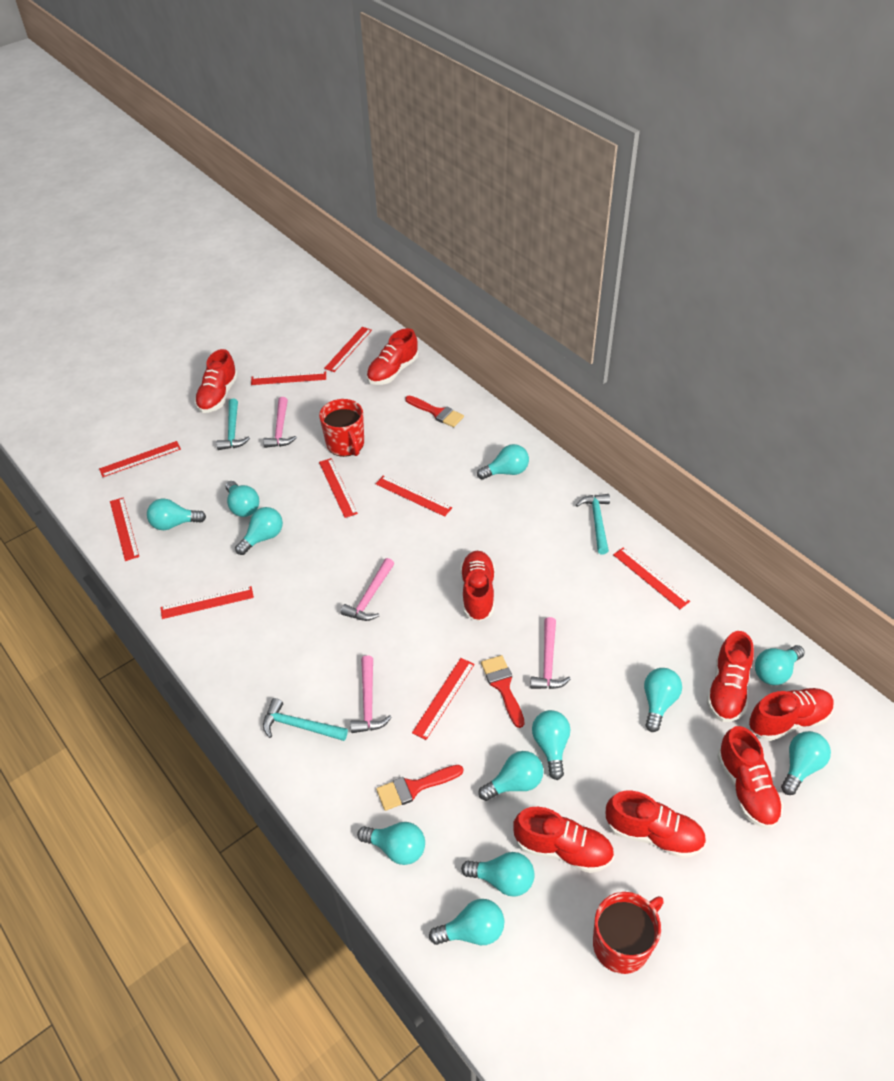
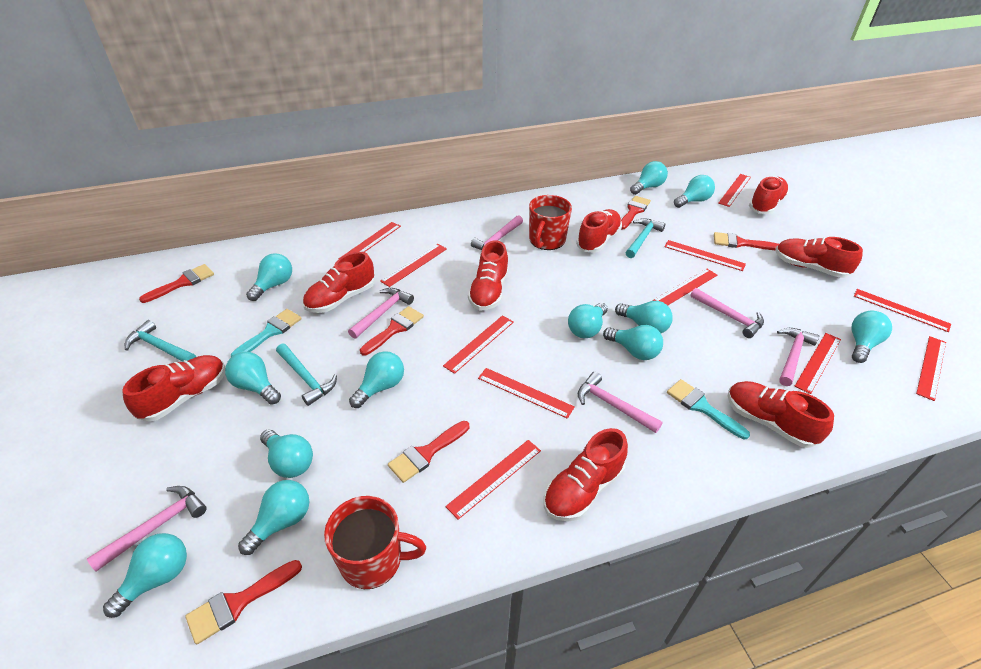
pink hammer: 4 -> 6
red brush: 3 -> 6
red ruler: 9 -> 11
turquoise brush: 0 -> 2

